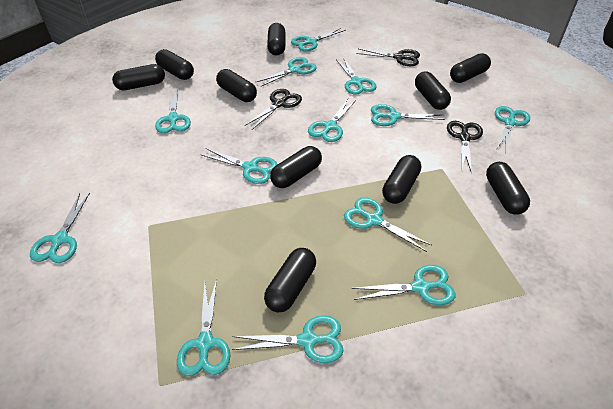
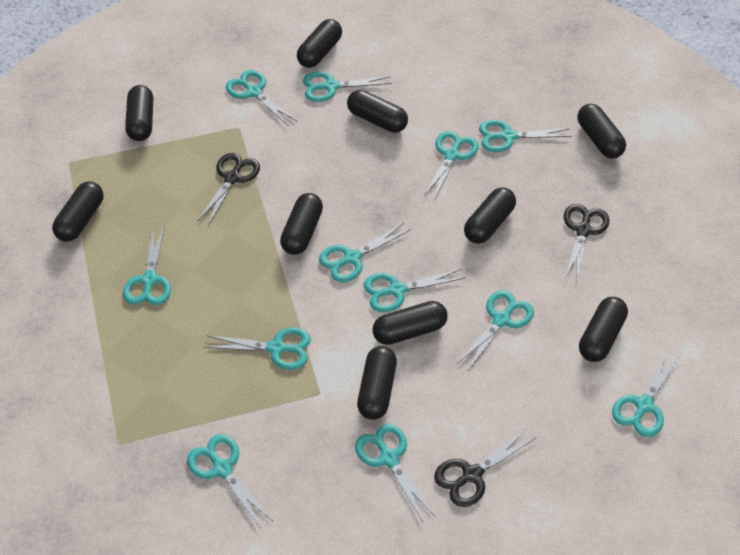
turquoise scissors: 13 -> 12

